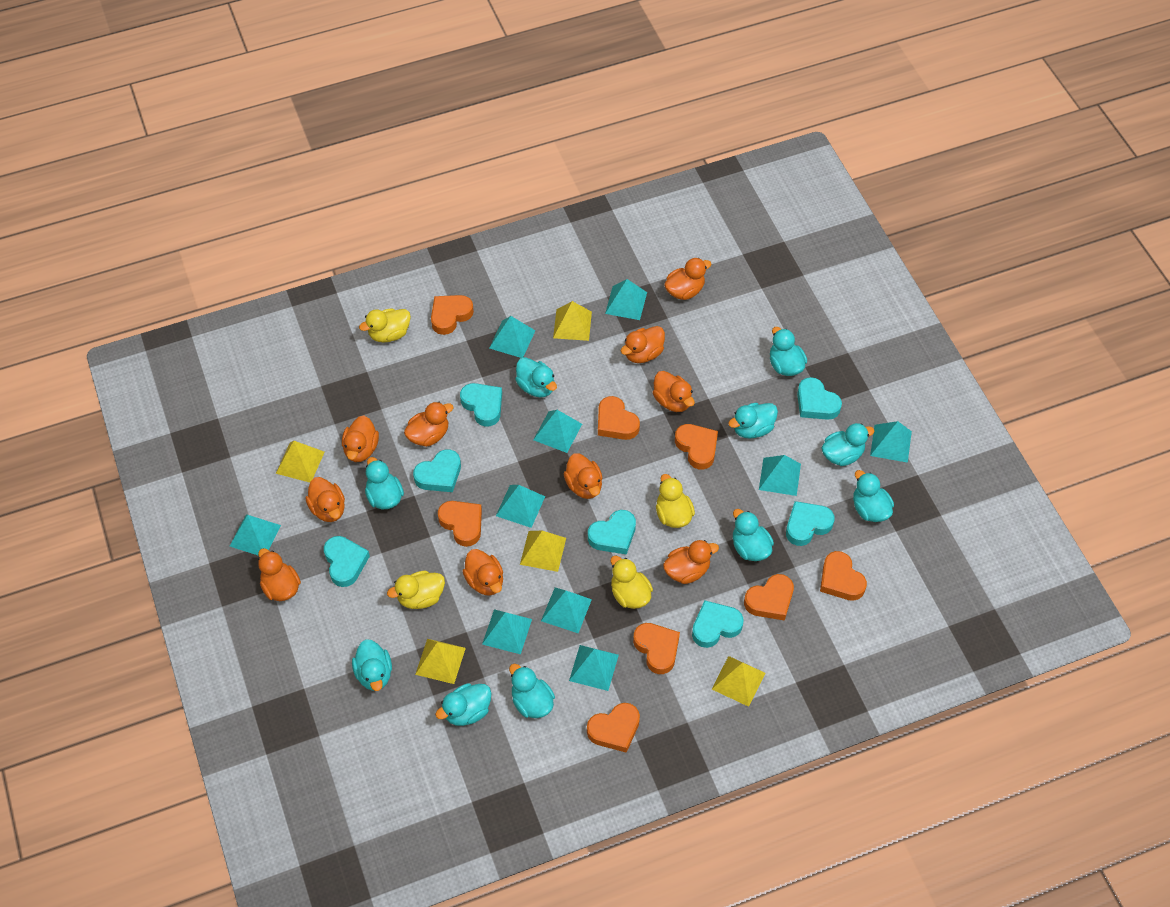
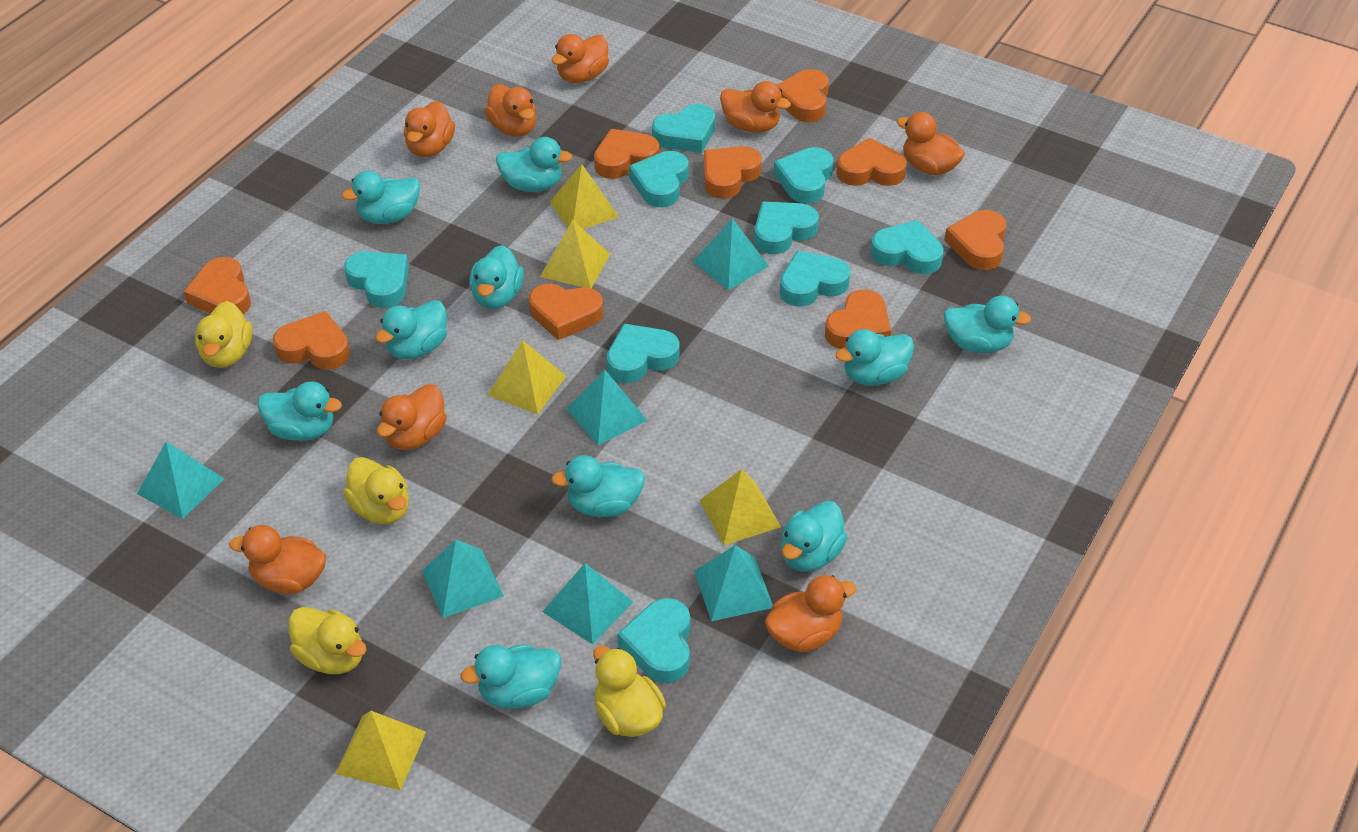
orange duck: 10 -> 8
orange heart: 8 -> 9
turquoise heart: 7 -> 9
turquoise pyramid: 10 -> 6

